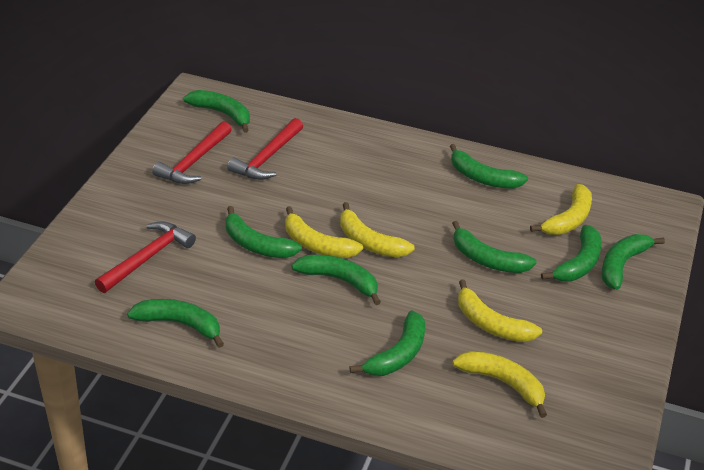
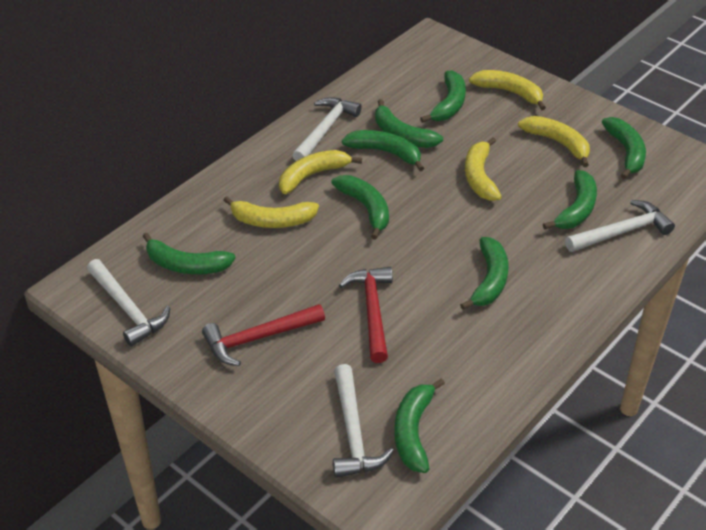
red hammer: 3 -> 2
white hammer: 0 -> 4

